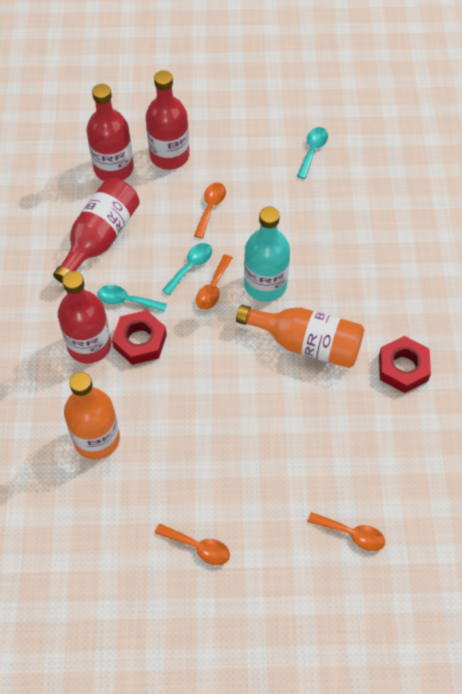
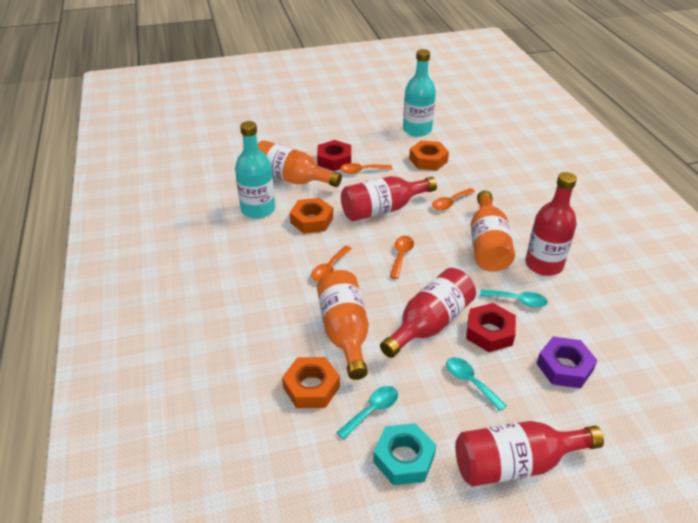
orange bottle: 2 -> 3
orange nut: 0 -> 3
purple nut: 0 -> 1
turquoise bottle: 1 -> 2
turquoise nut: 0 -> 1

